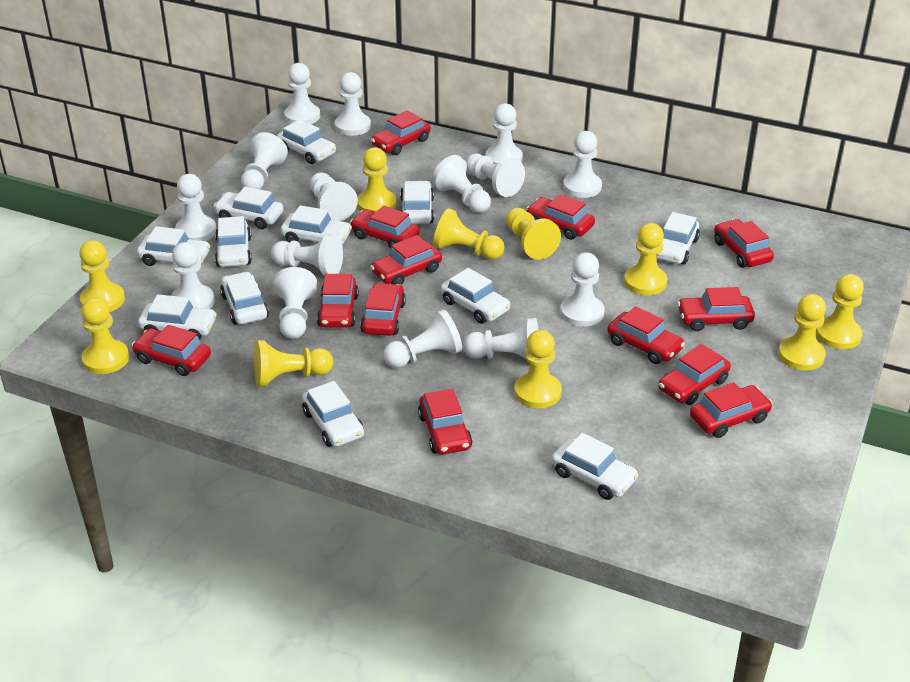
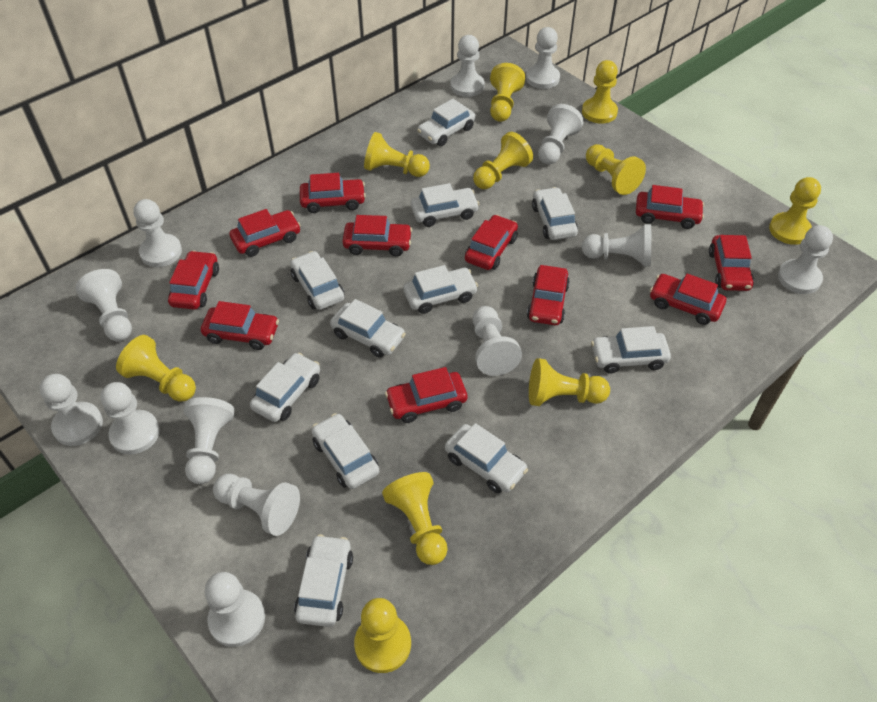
red car: 13 -> 11
white car: 12 -> 11
white pawn: 15 -> 13

